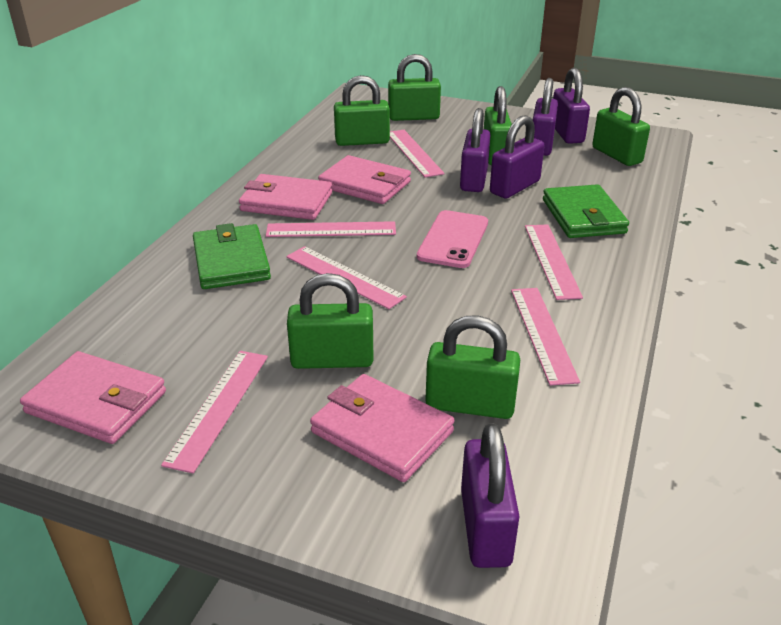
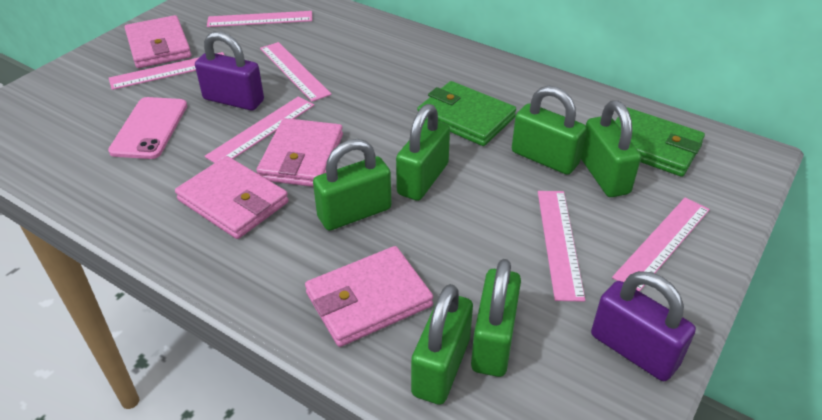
purple padlock: 5 -> 2

